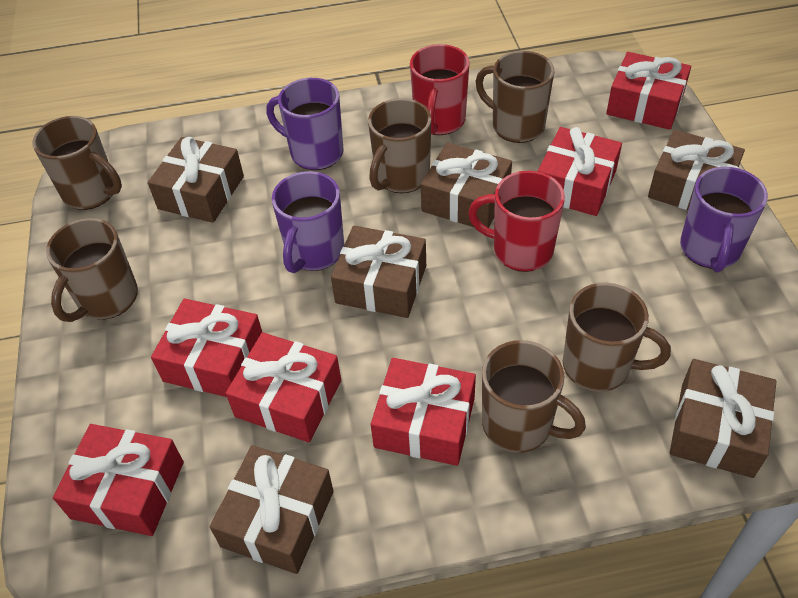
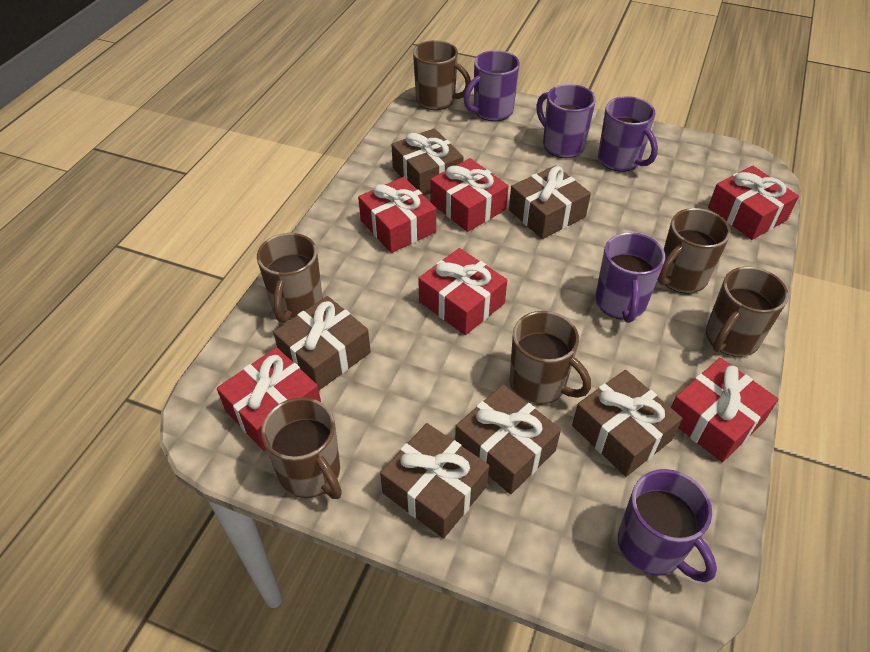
purple mug: 3 -> 5
red mug: 2 -> 0

